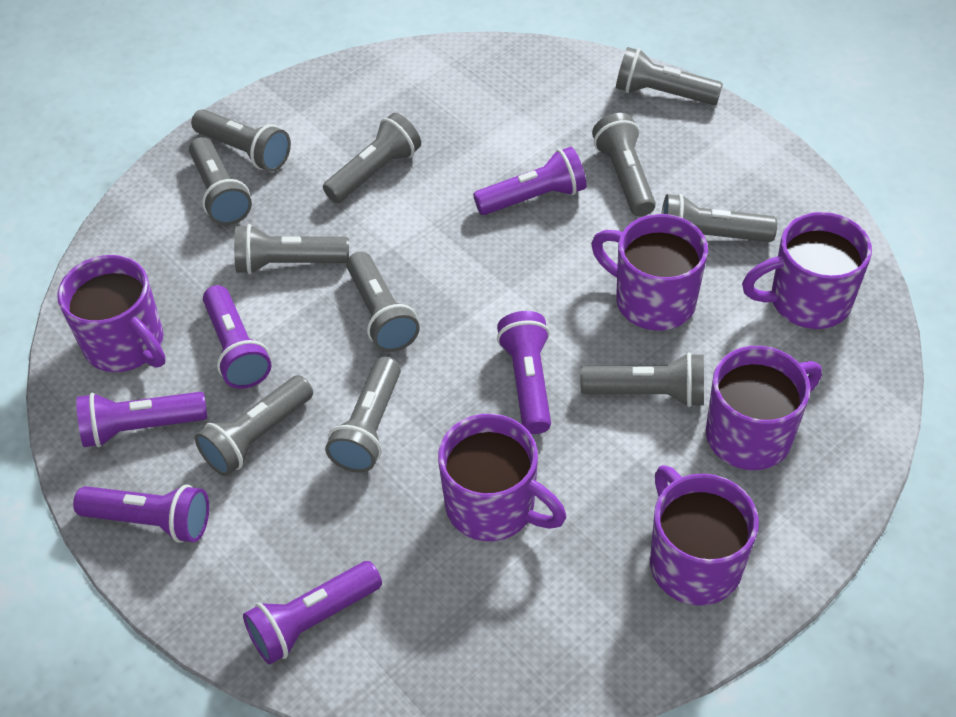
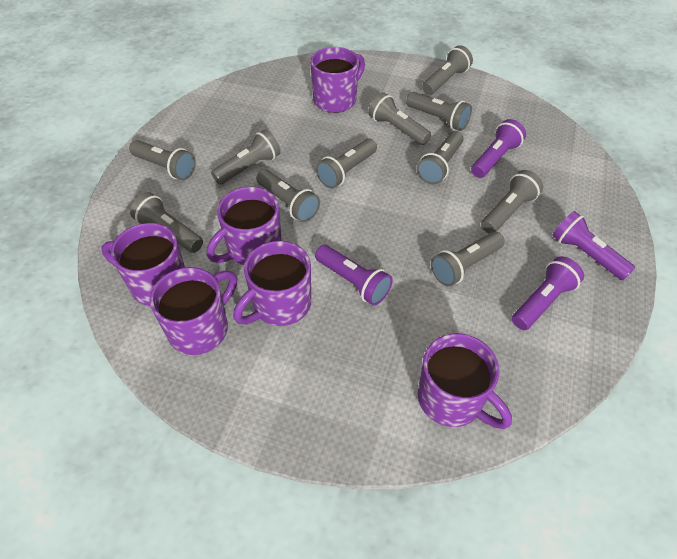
purple flashlight: 6 -> 4

